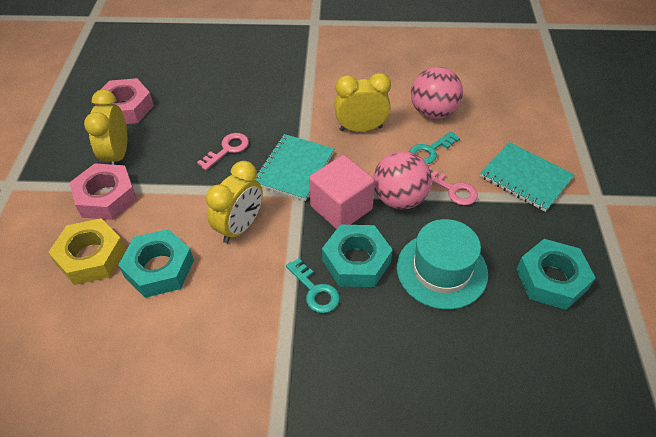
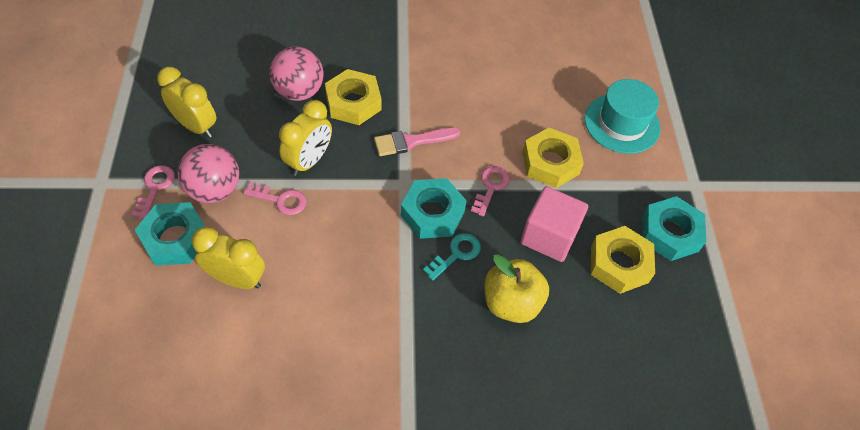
pink brush: 0 -> 1
pink key: 2 -> 3
pink nut: 2 -> 0
turquoise key: 2 -> 1
turquoise notebook: 2 -> 0
yellow apple: 0 -> 1
yellow nut: 1 -> 3

